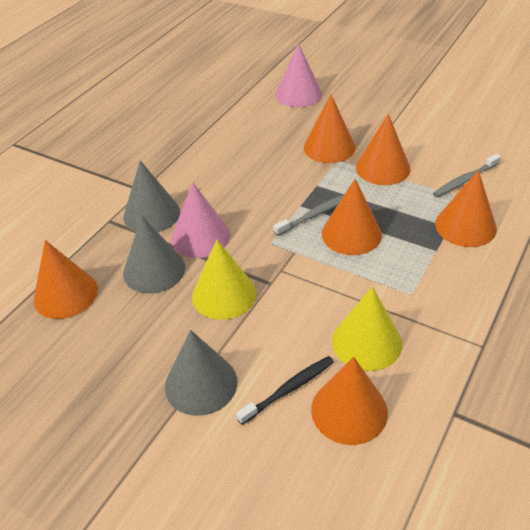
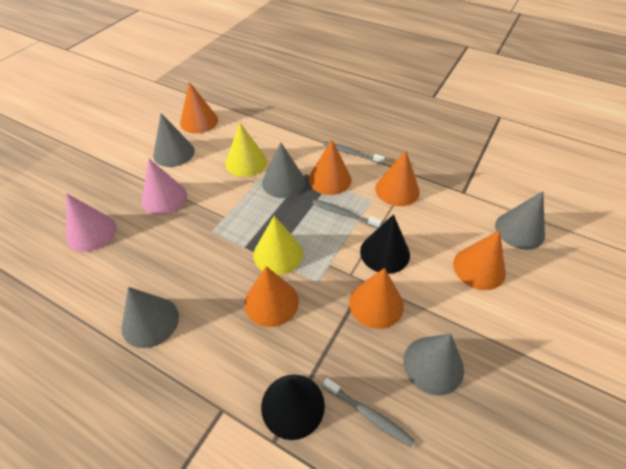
black cone: 0 -> 2
black toothbrush: 1 -> 0
grey cone: 3 -> 5
grey toothbrush: 2 -> 3

